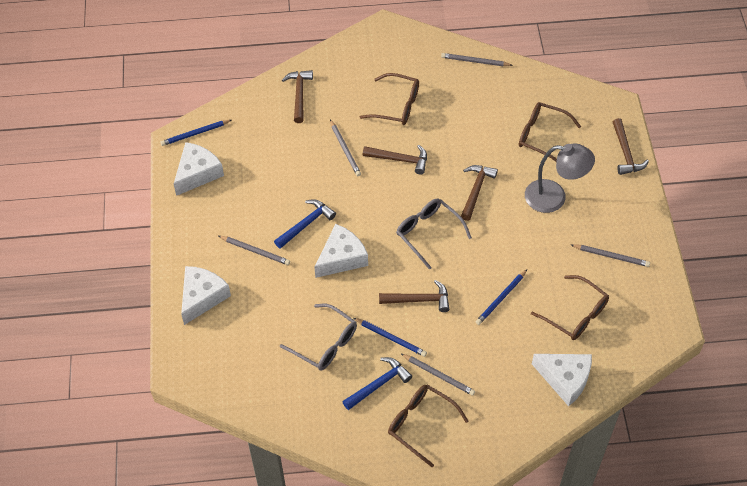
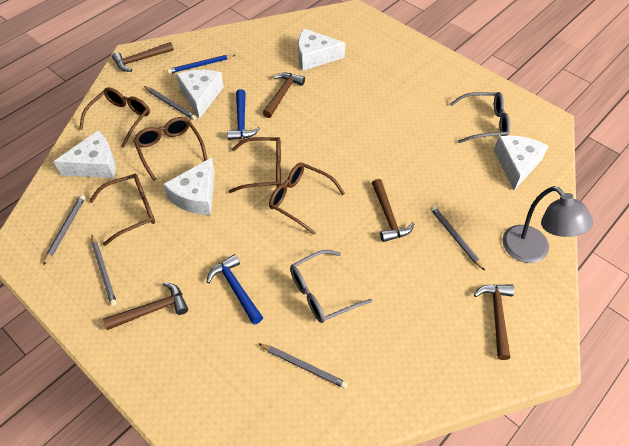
blue pencil: 3 -> 1
brown glasses: 4 -> 5
white cheese: 4 -> 5

